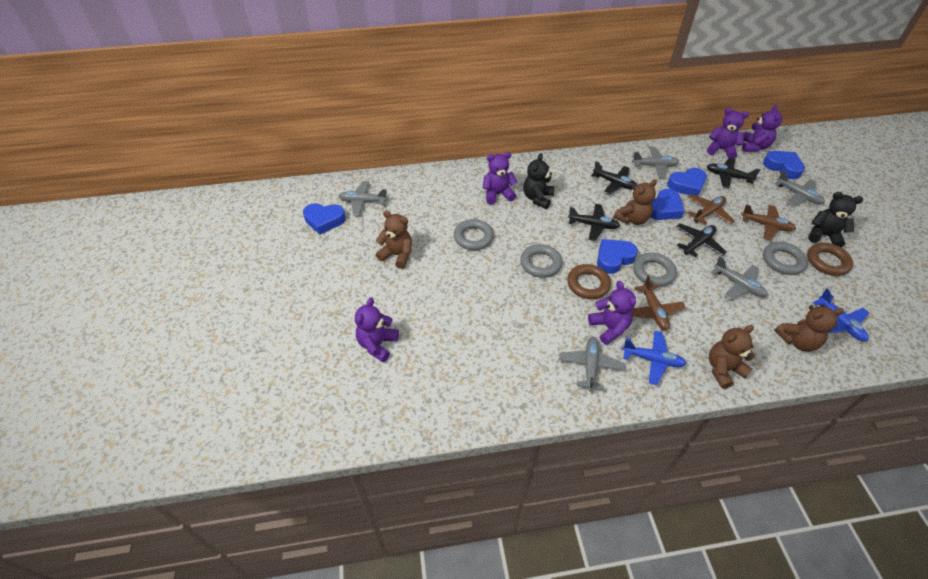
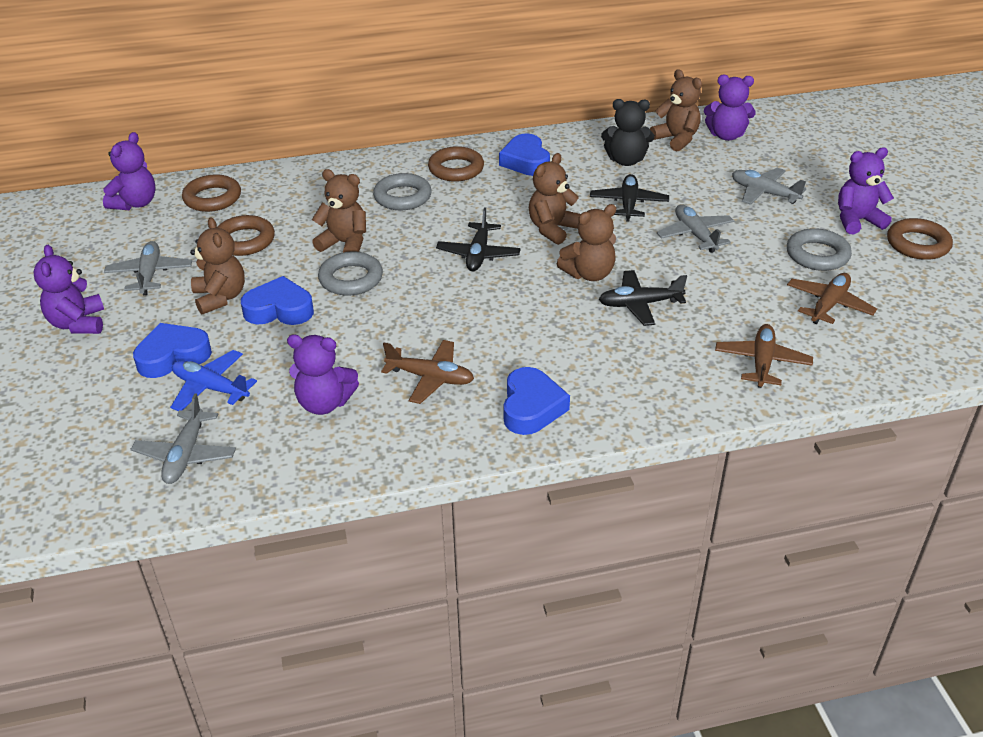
black plane: 4 -> 3
black teddy bear: 2 -> 1
blue heart: 5 -> 4
blue plane: 2 -> 1
brown ring: 2 -> 4
brown teddy bear: 4 -> 5
grey plane: 5 -> 4
grey ring: 4 -> 3

